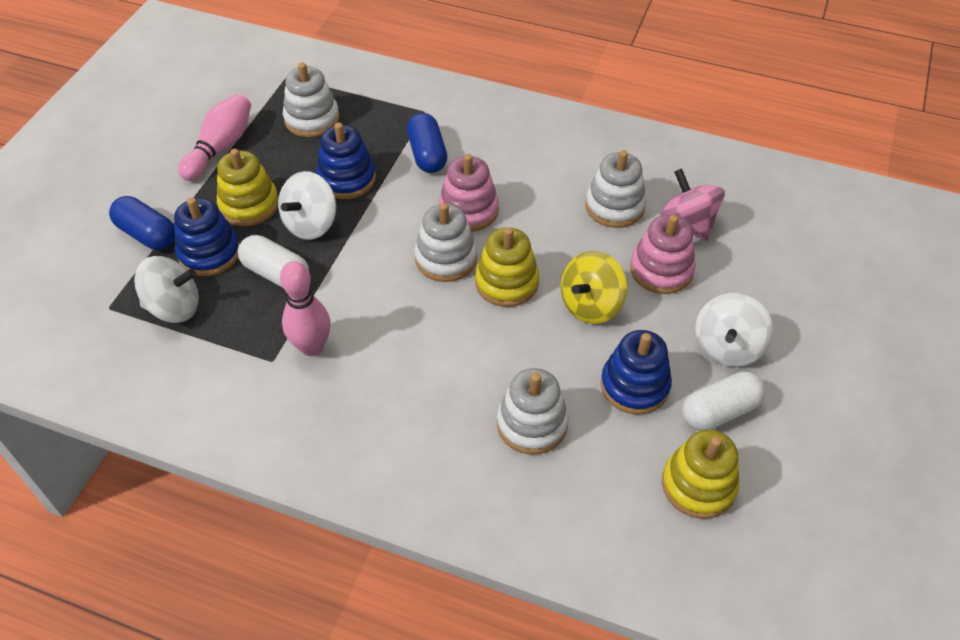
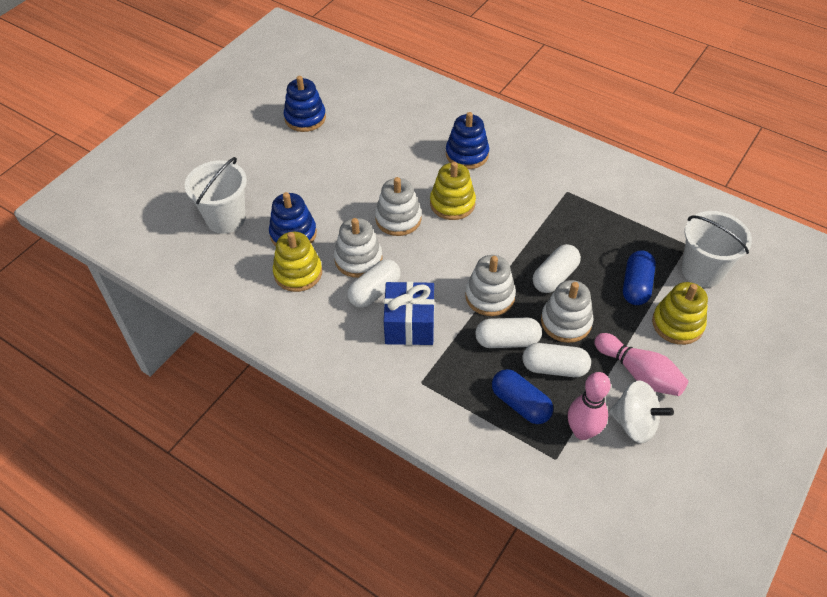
blue gift: 0 -> 1
pink spinning top: 1 -> 0
pink stacking toy: 2 -> 0
white bucket: 0 -> 2
white capsule: 2 -> 4
white spinning top: 3 -> 1
yellow spinning top: 1 -> 0

